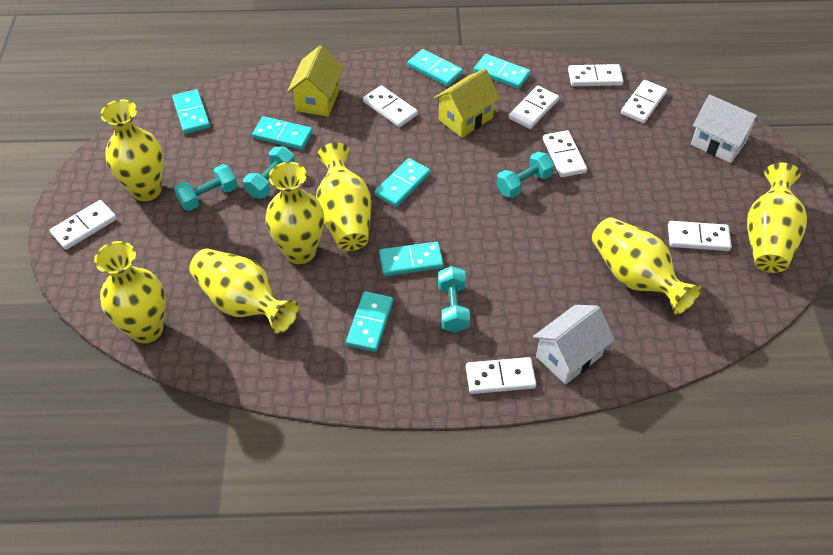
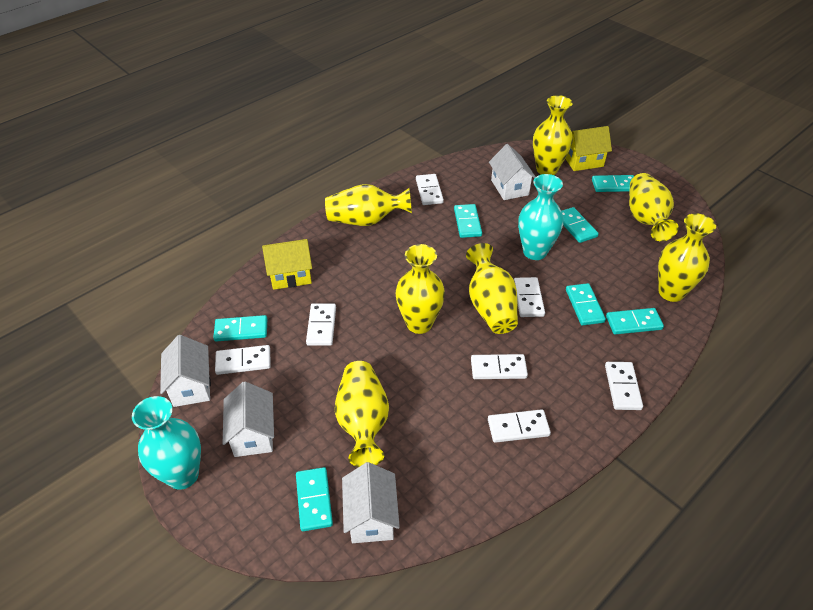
turquoise dumbbell: 4 -> 0
turquoise vase: 0 -> 2
white domino: 8 -> 7
white house: 2 -> 4

